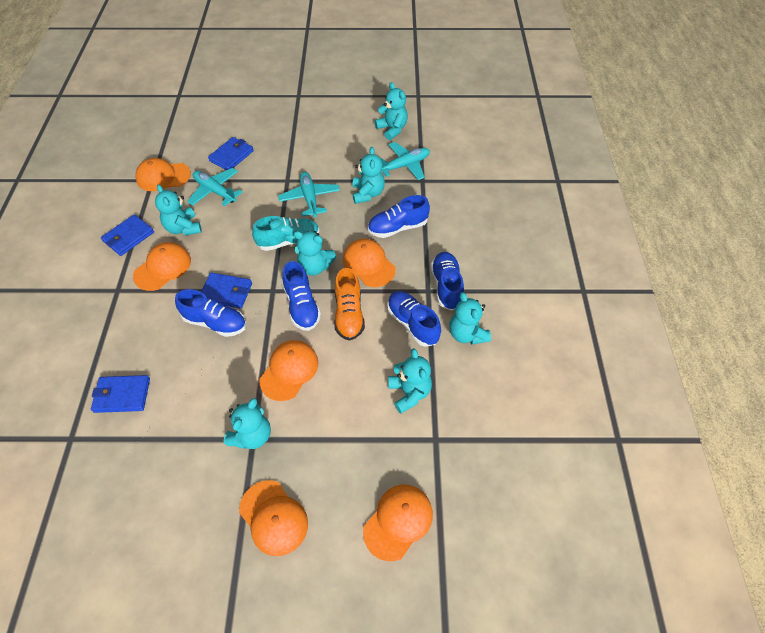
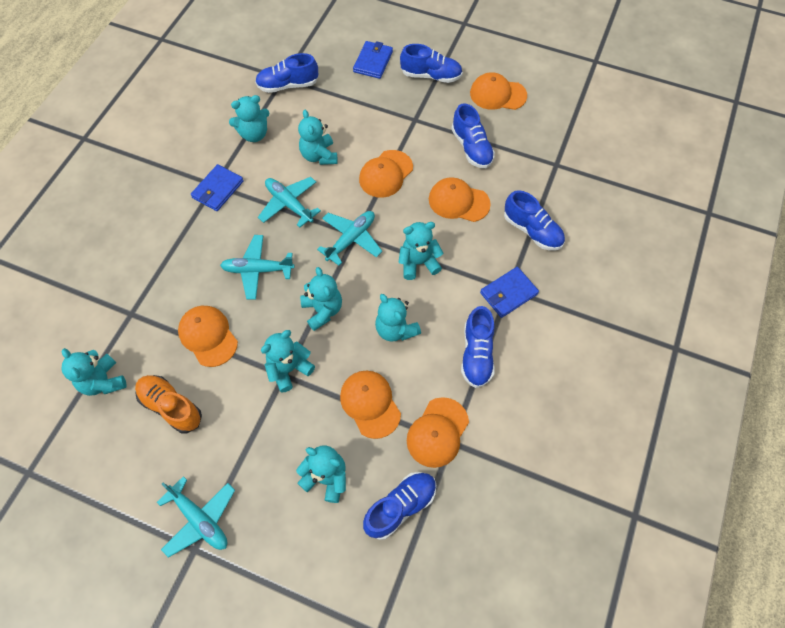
blue shoe: 5 -> 6
blue wallet: 4 -> 3
turquoise plane: 3 -> 4
turquoise shoe: 1 -> 0
turquoise teddy bear: 7 -> 8

